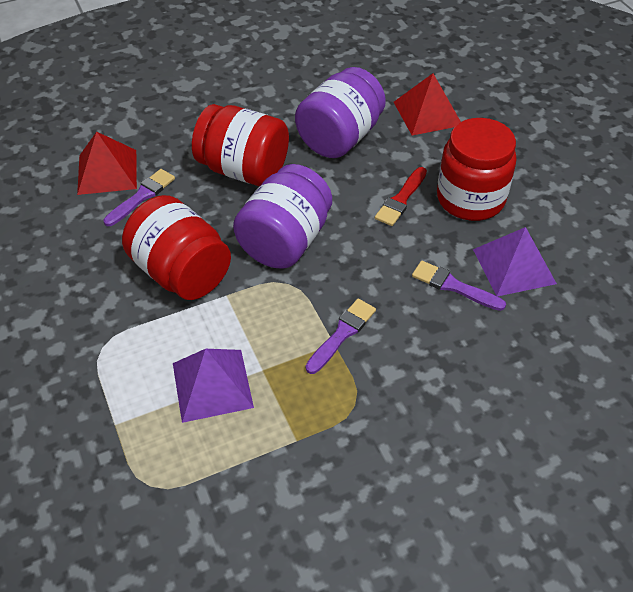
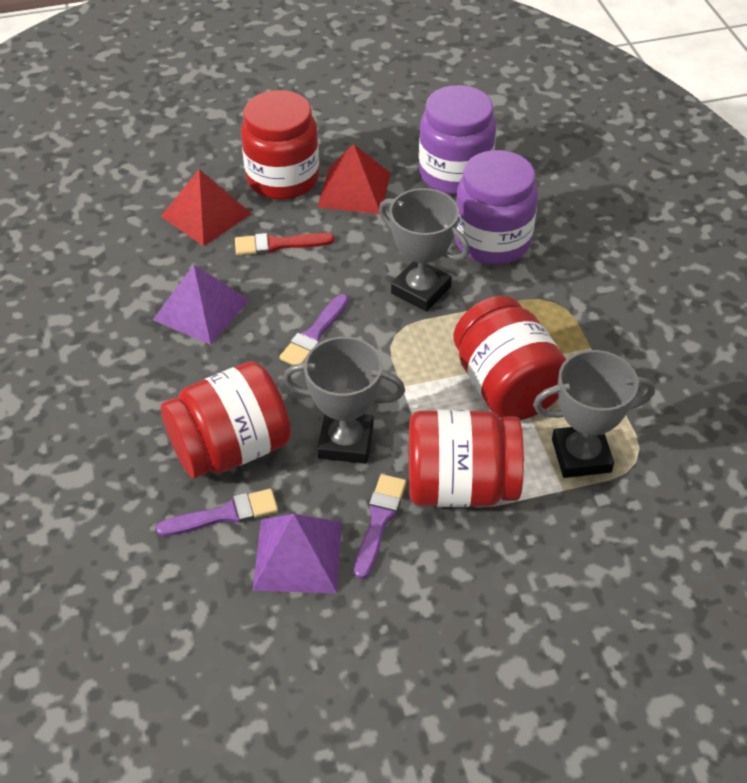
grey trophy: 0 -> 3
red jar: 3 -> 4

